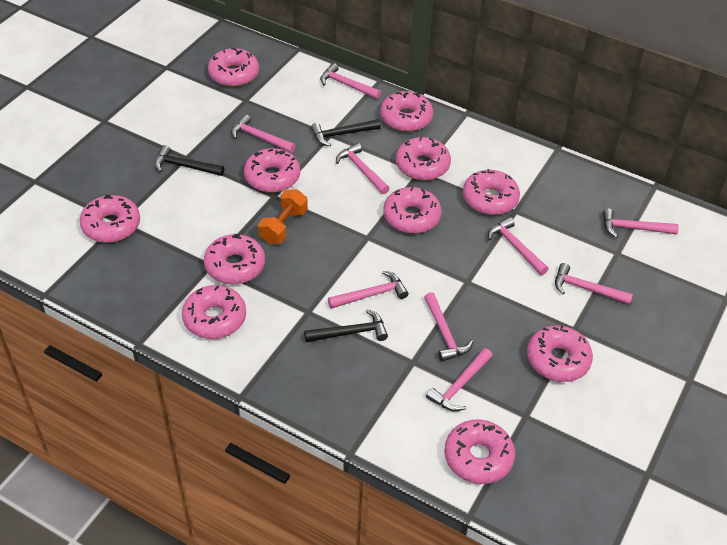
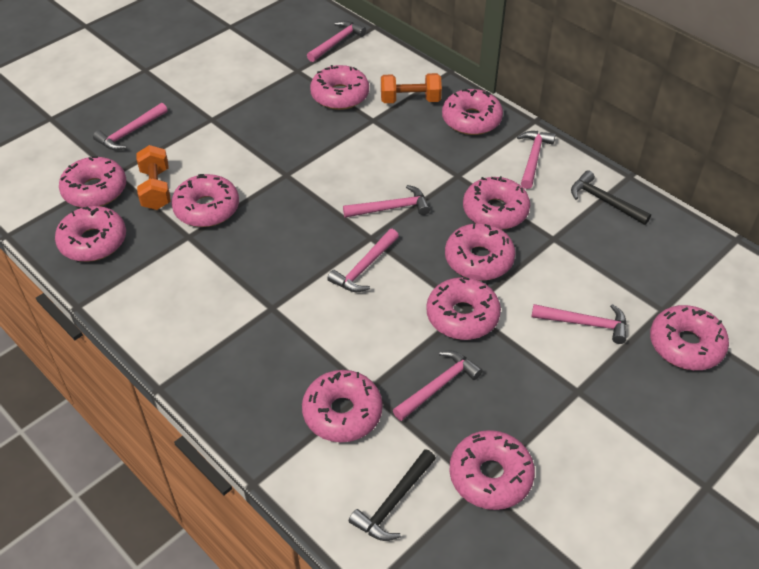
black hammer: 3 -> 2
orange dumbbell: 1 -> 2
pink hammer: 9 -> 7

